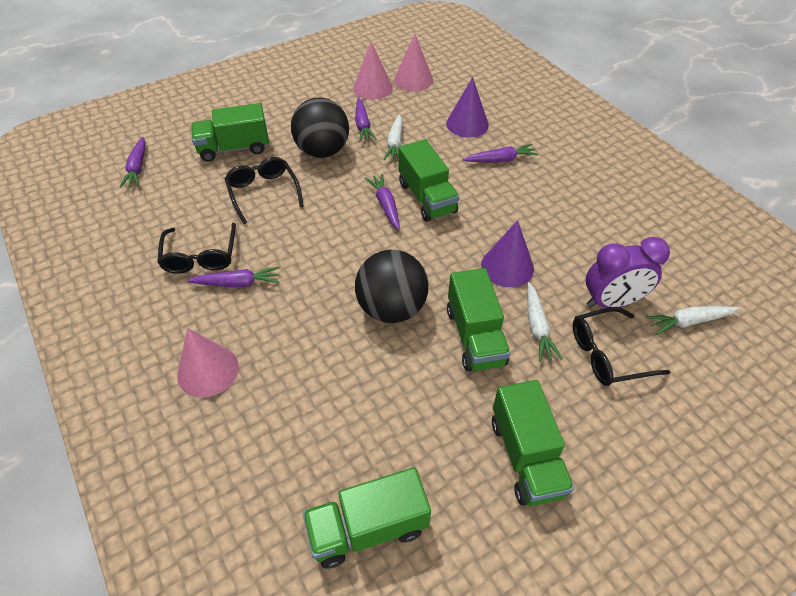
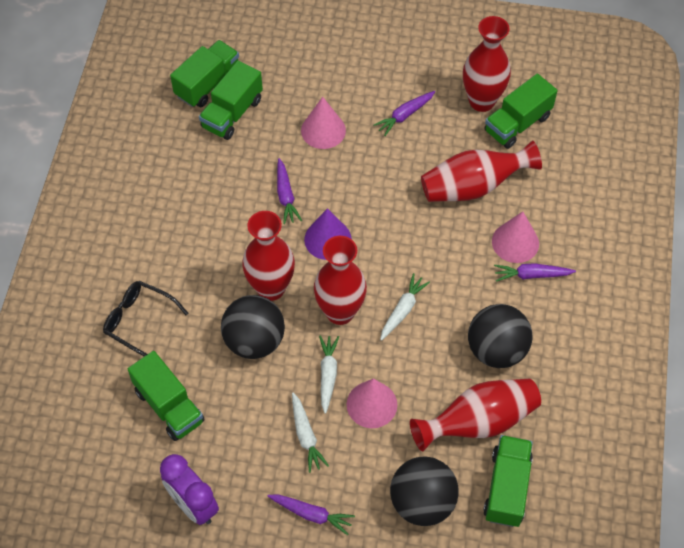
black ball: 2 -> 3
black glasses: 3 -> 1
purple carrot: 5 -> 4
purple cone: 2 -> 1
red vase: 0 -> 5

